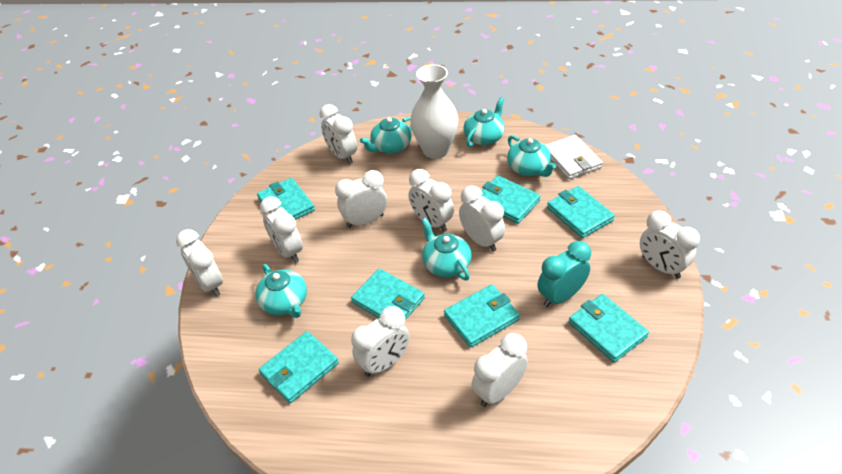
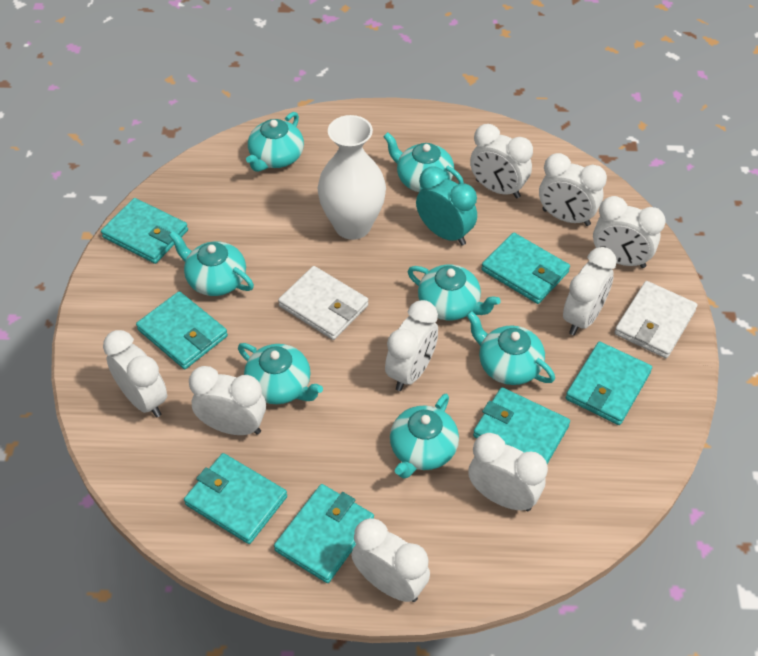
turquoise teapot: 5 -> 7
white wallet: 1 -> 2

